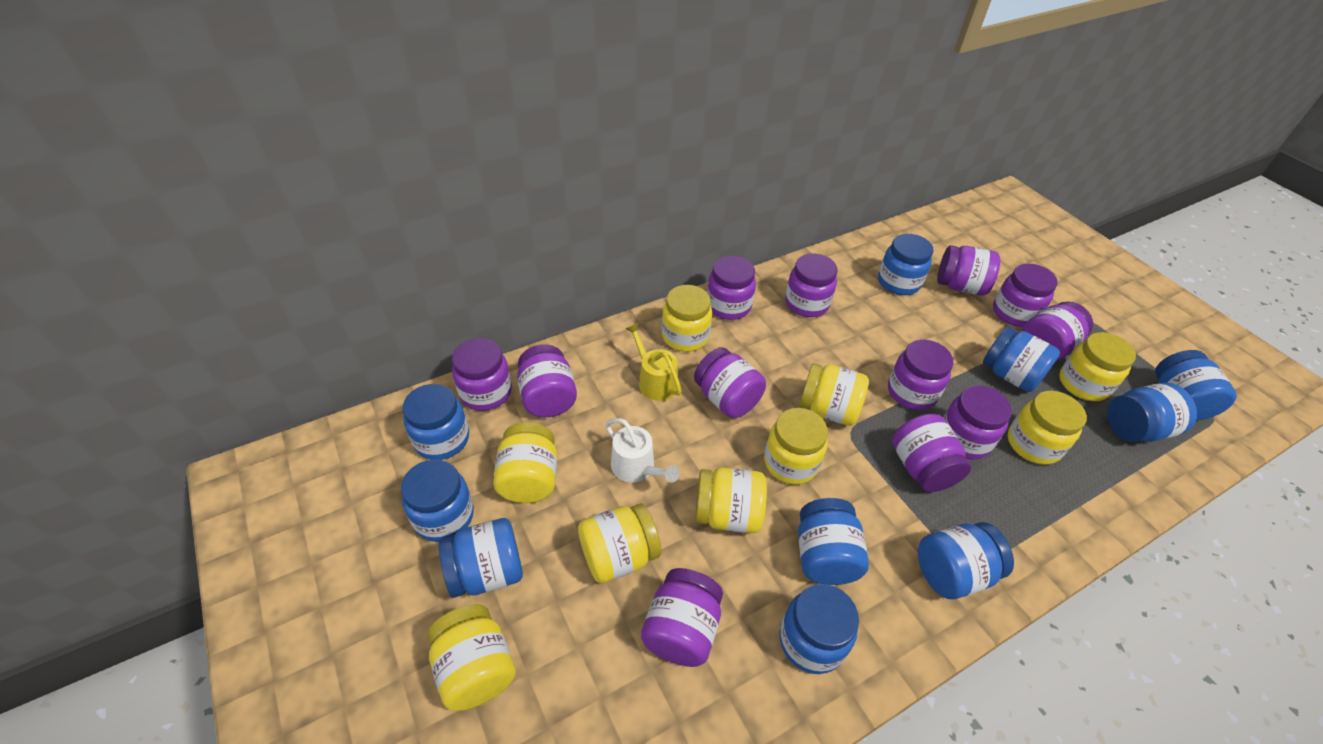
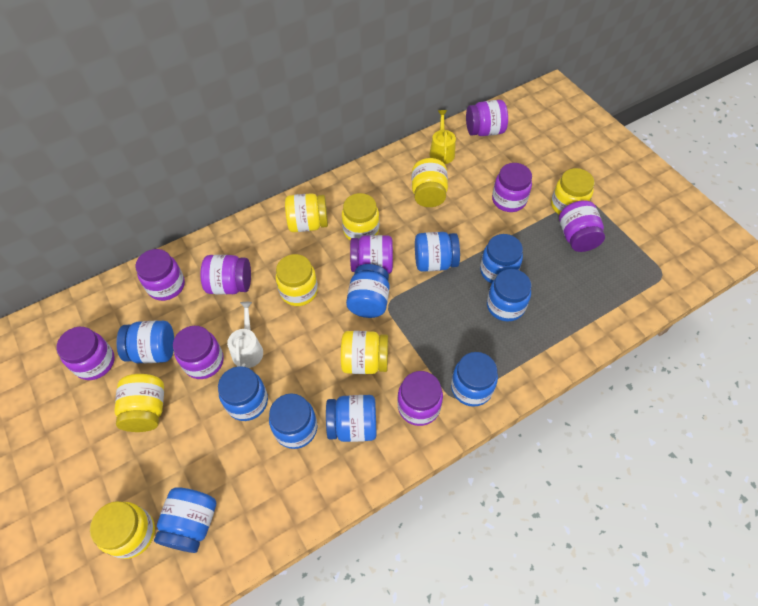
purple jar: 12 -> 9
yellow jar: 9 -> 8

